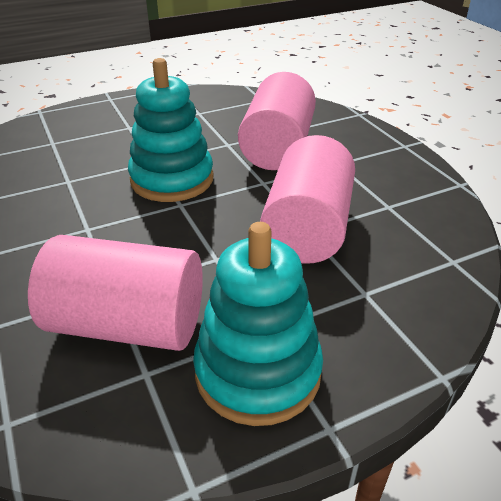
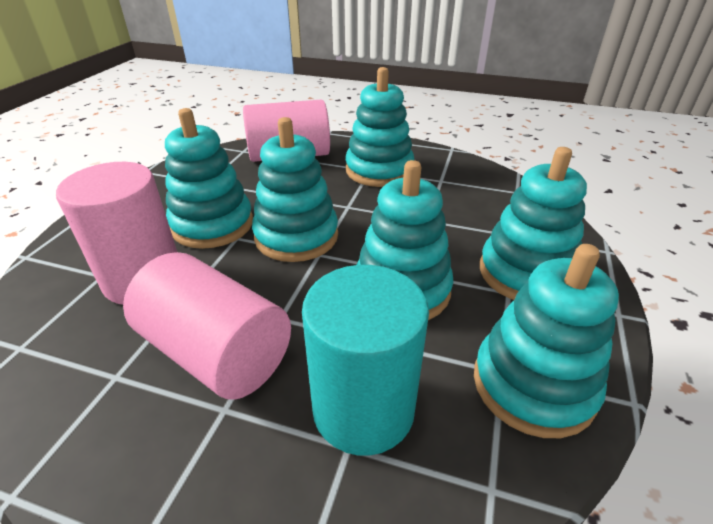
turquoise cylinder: 0 -> 1
turquoise stacking toy: 2 -> 6

